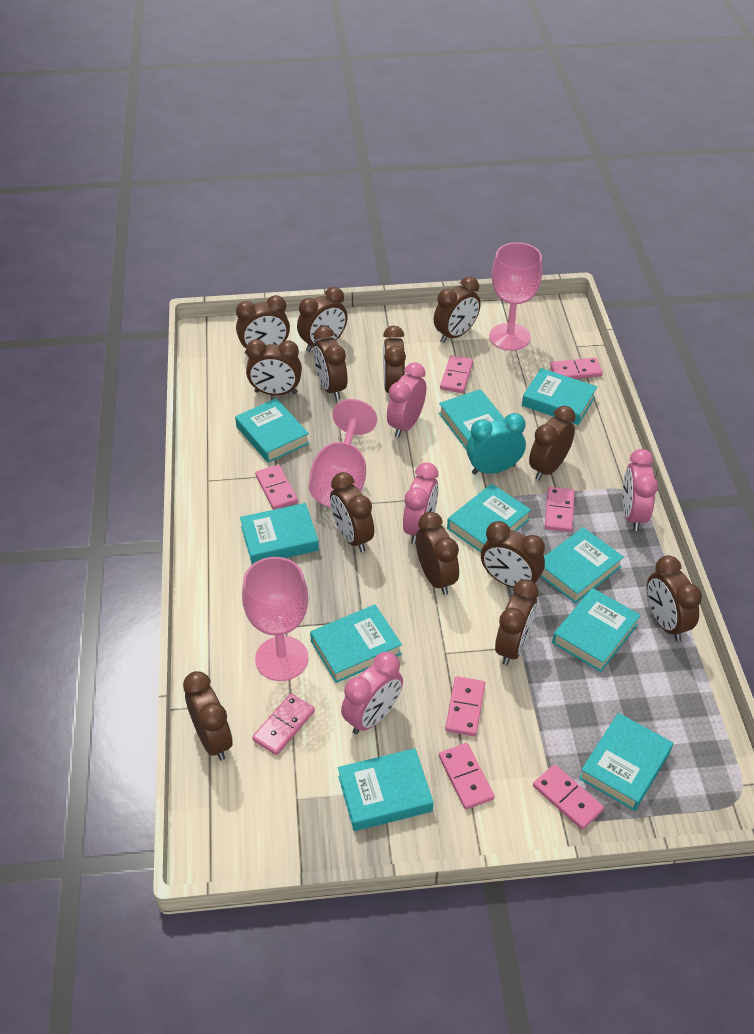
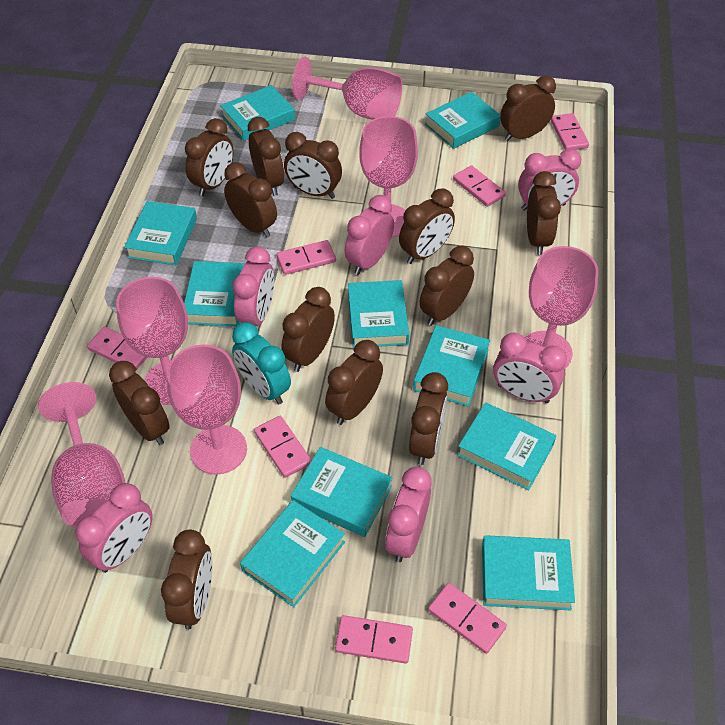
pink clock: 4 -> 6
pink domino: 8 -> 7
pink goblet: 3 -> 6

